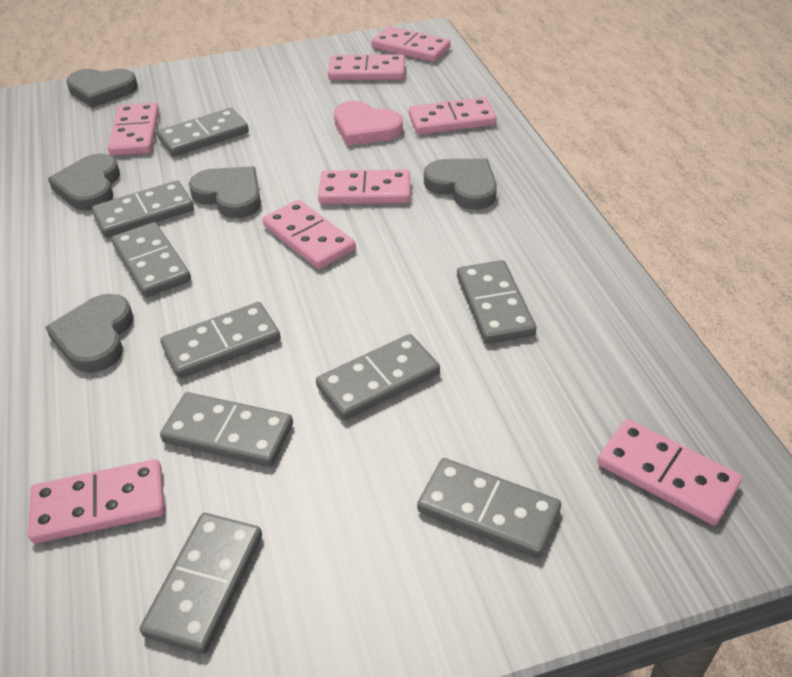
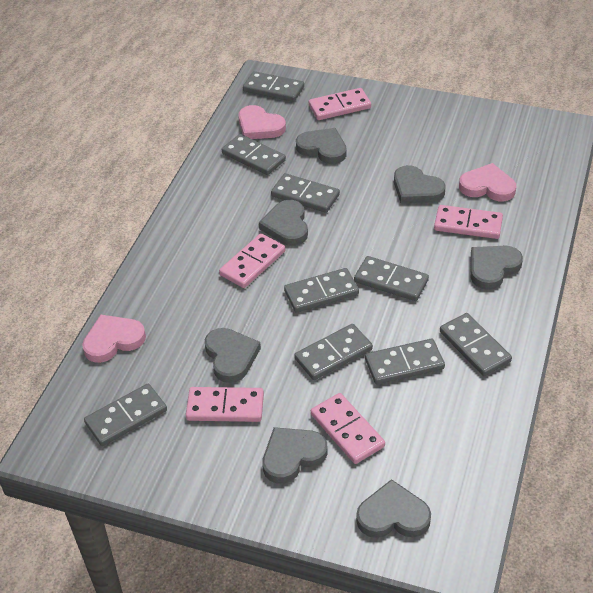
grey heart: 5 -> 7
pink domino: 8 -> 5
pink heart: 1 -> 3

